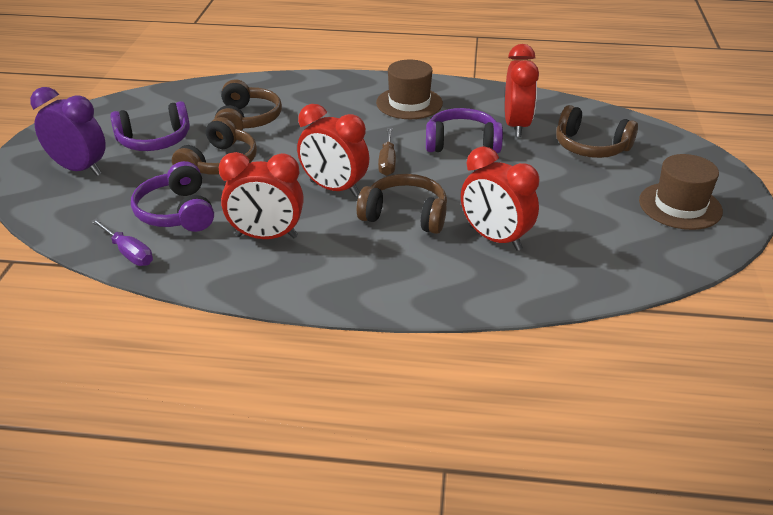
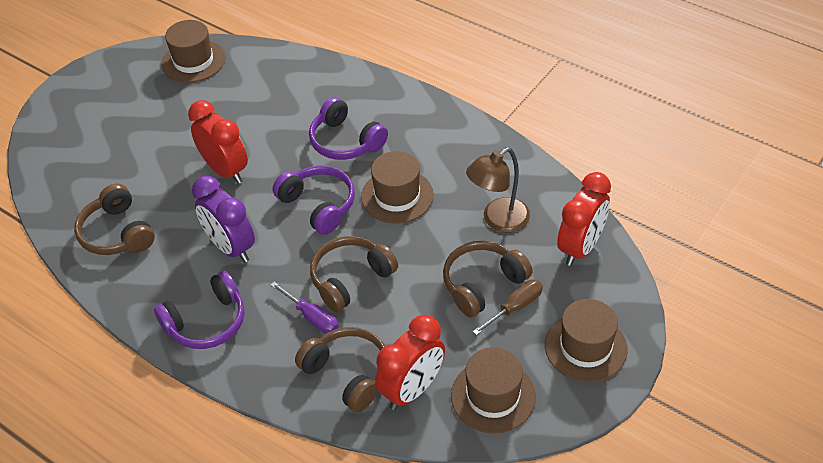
brown hat: 2 -> 4
brown lamp: 0 -> 1
red clock: 4 -> 3

